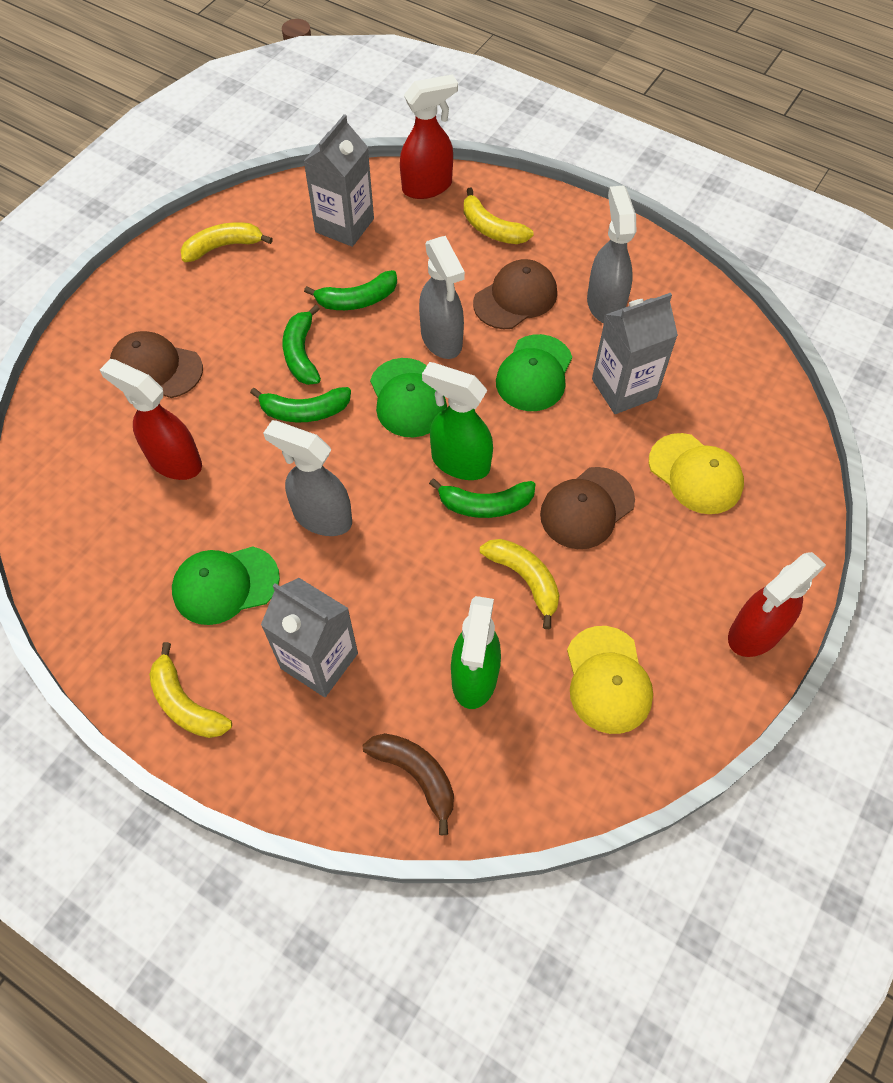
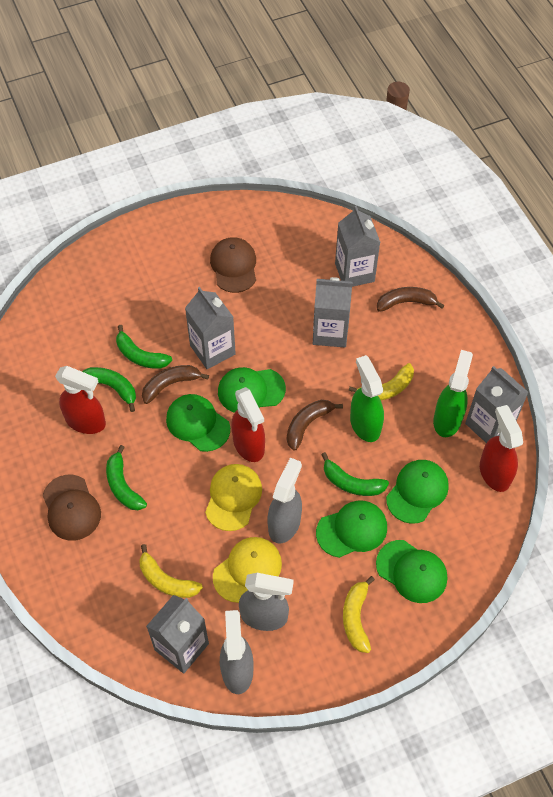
brown banana: 1 -> 3
brown cap: 3 -> 2
green cap: 3 -> 5
grey carton: 3 -> 5
yellow banana: 4 -> 3

